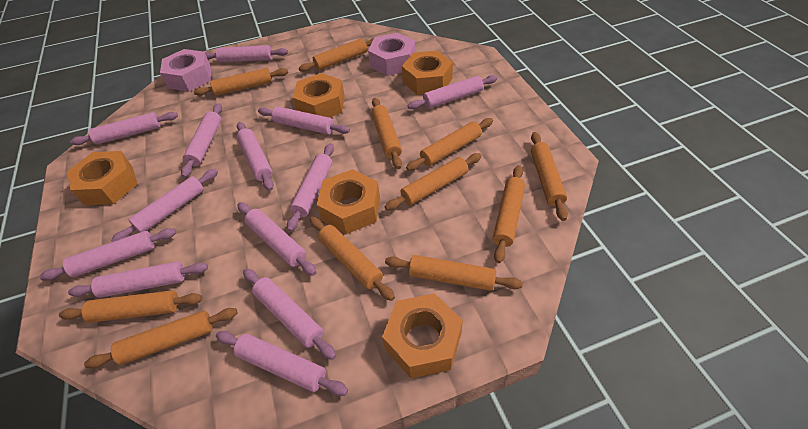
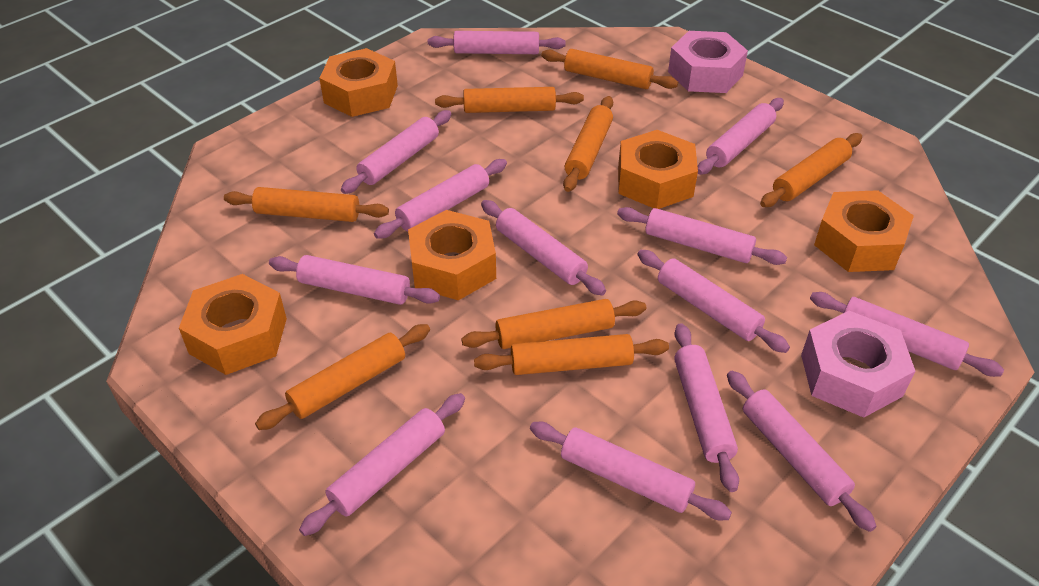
orange rolling pin: 11 -> 8

